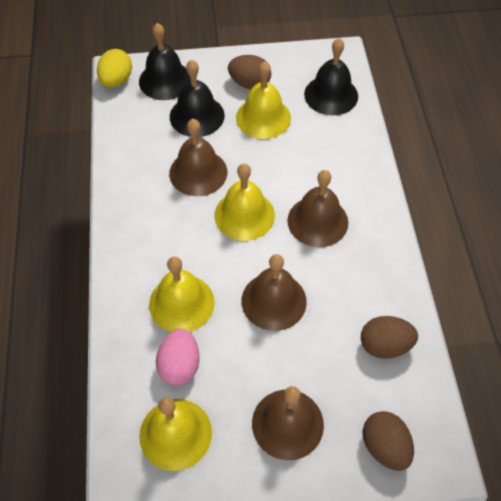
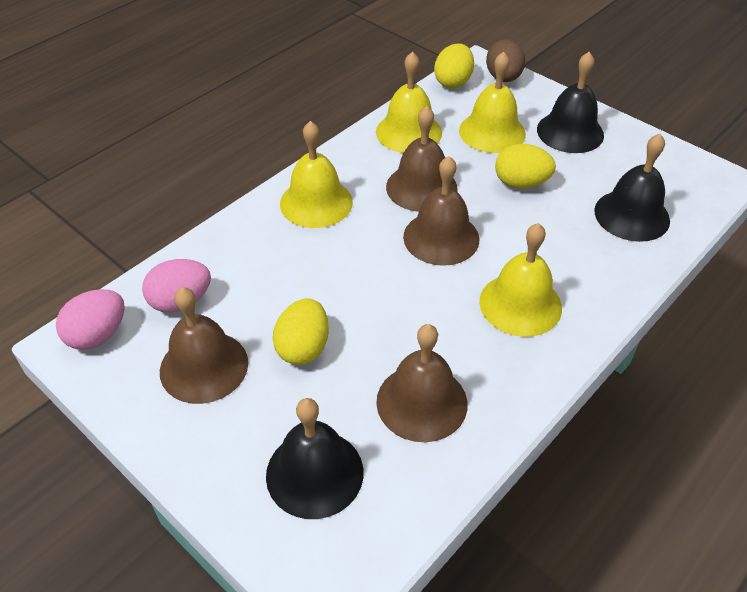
brown egg: 3 -> 1
pink egg: 1 -> 2
yellow egg: 1 -> 3

